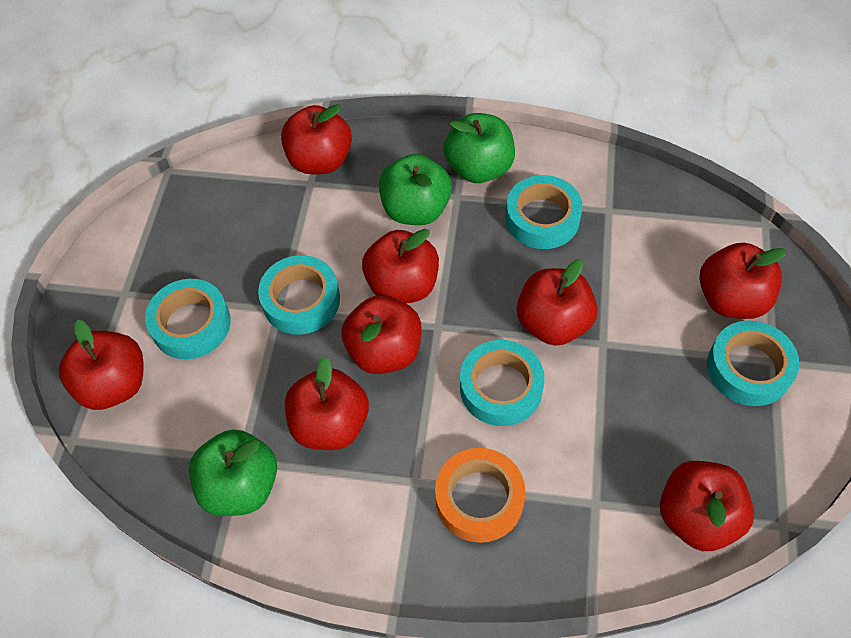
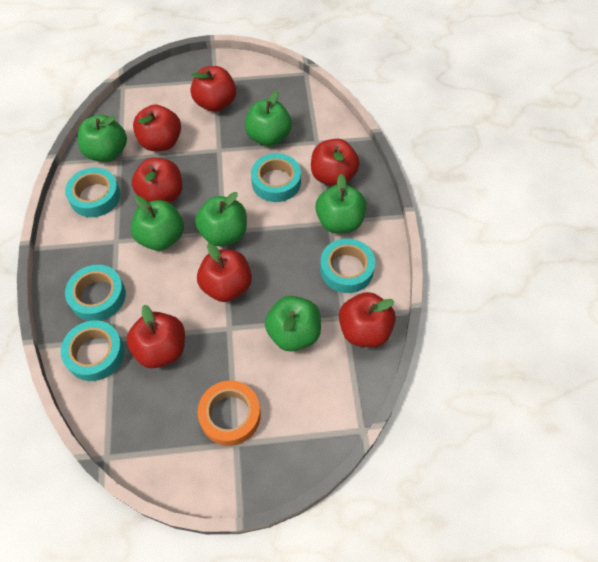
green apple: 3 -> 6
red apple: 8 -> 7

